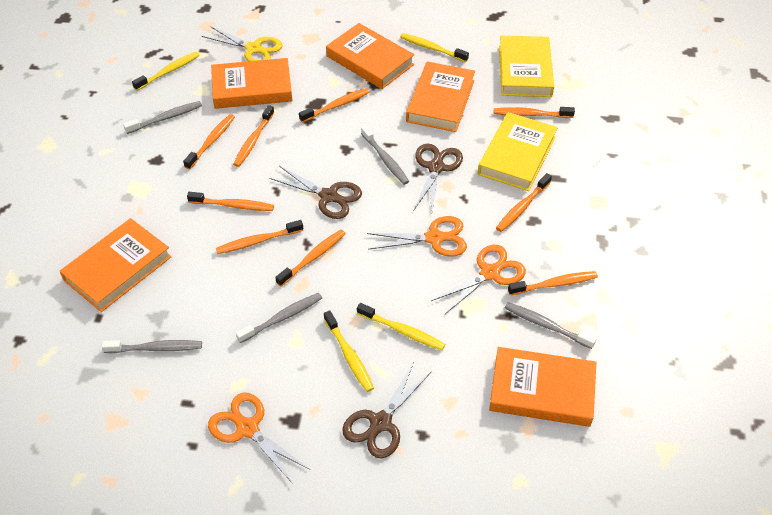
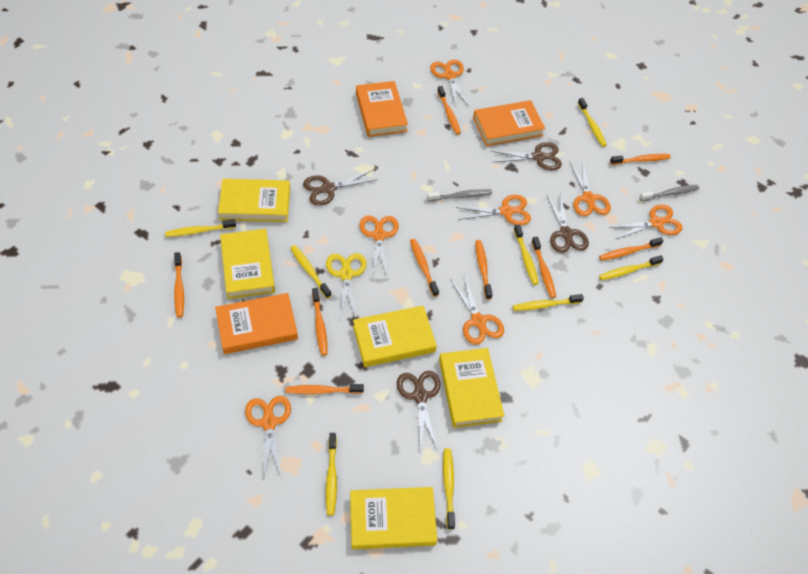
brown scissors: 3 -> 4
grey toothbrush: 5 -> 2
orange book: 5 -> 3
orange scissors: 3 -> 7
yellow book: 2 -> 5
yellow toothbrush: 4 -> 8

